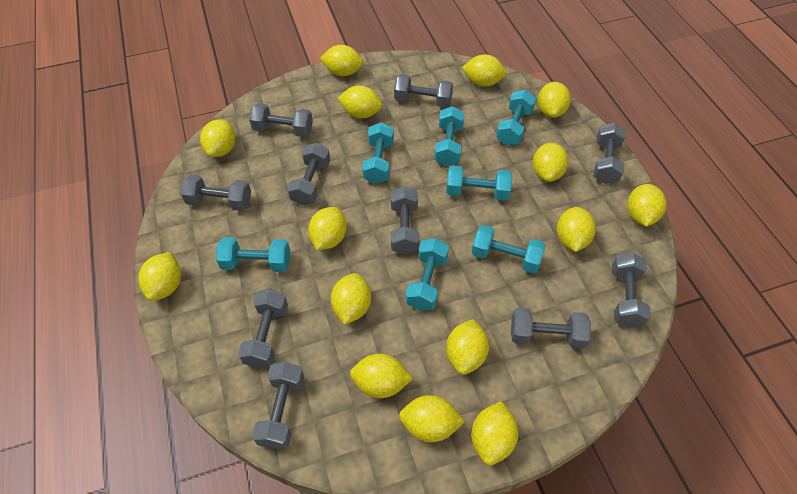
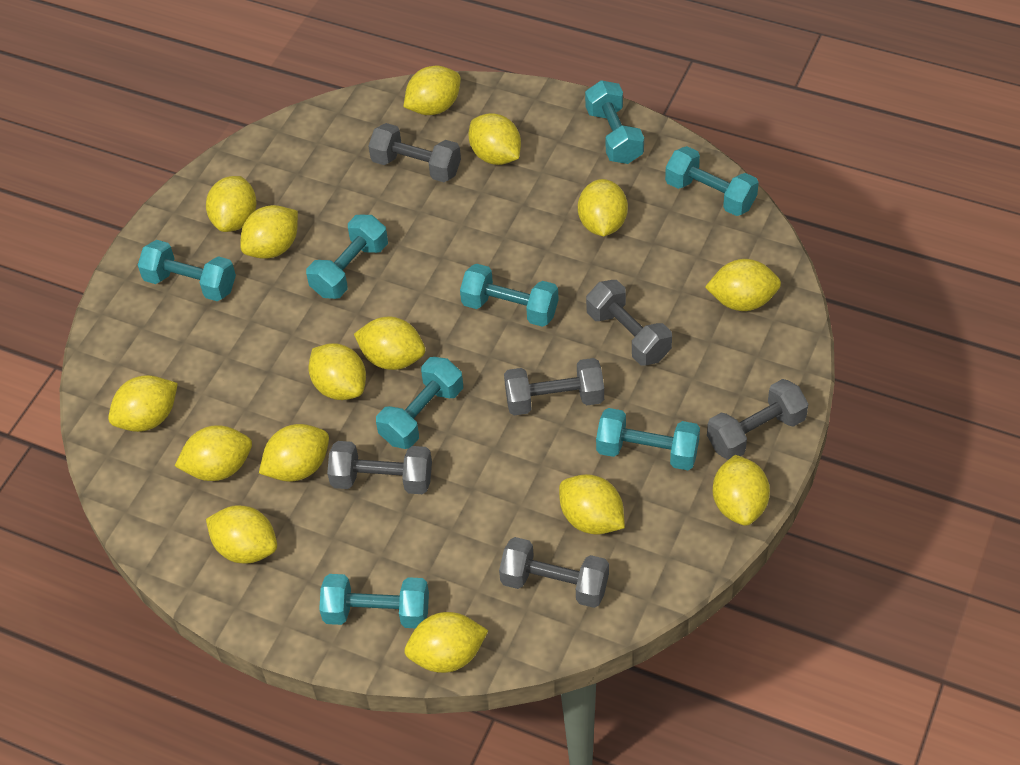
grey dumbbell: 10 -> 6
turquoise dumbbell: 7 -> 8

